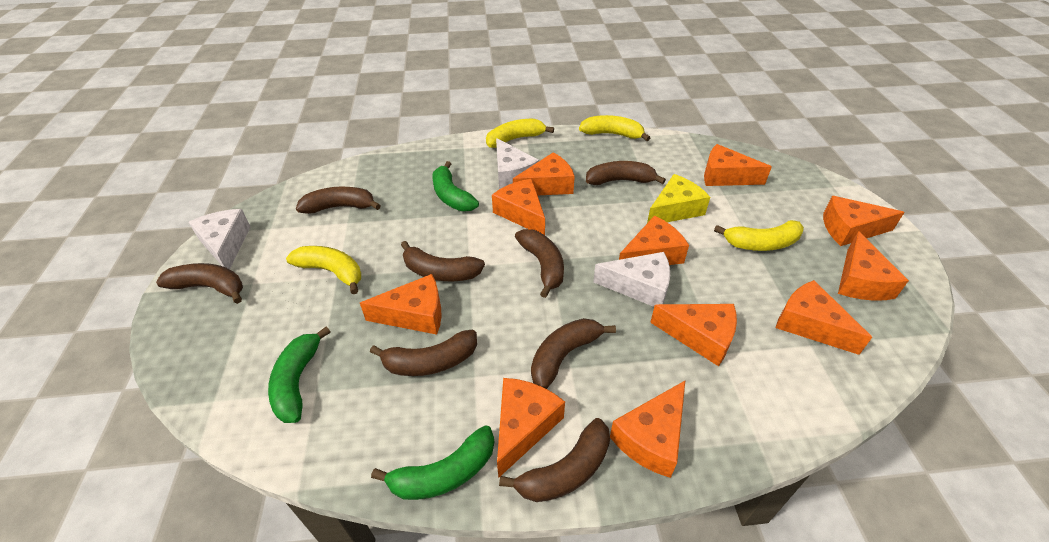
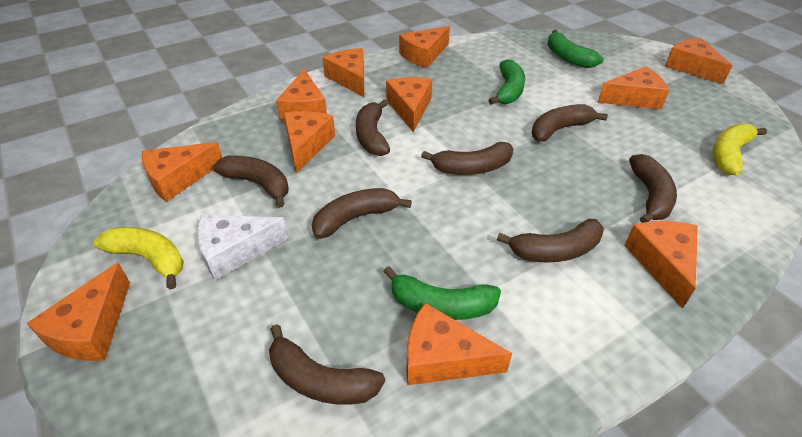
white cheese: 3 -> 1
yellow banana: 4 -> 2
yellow cheese: 1 -> 0

